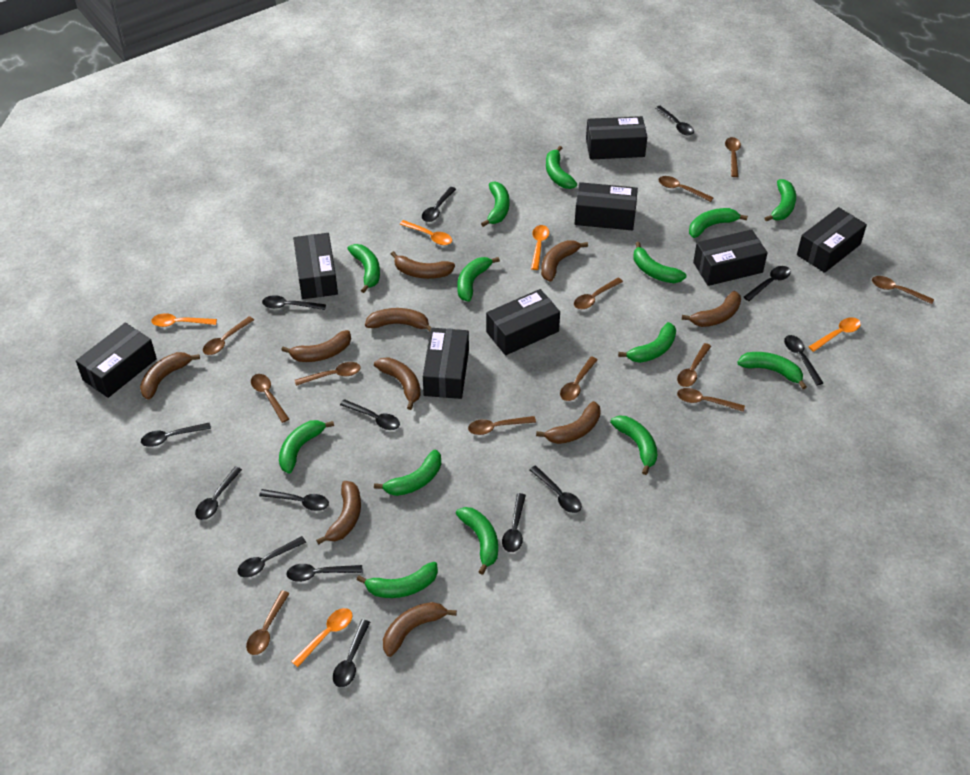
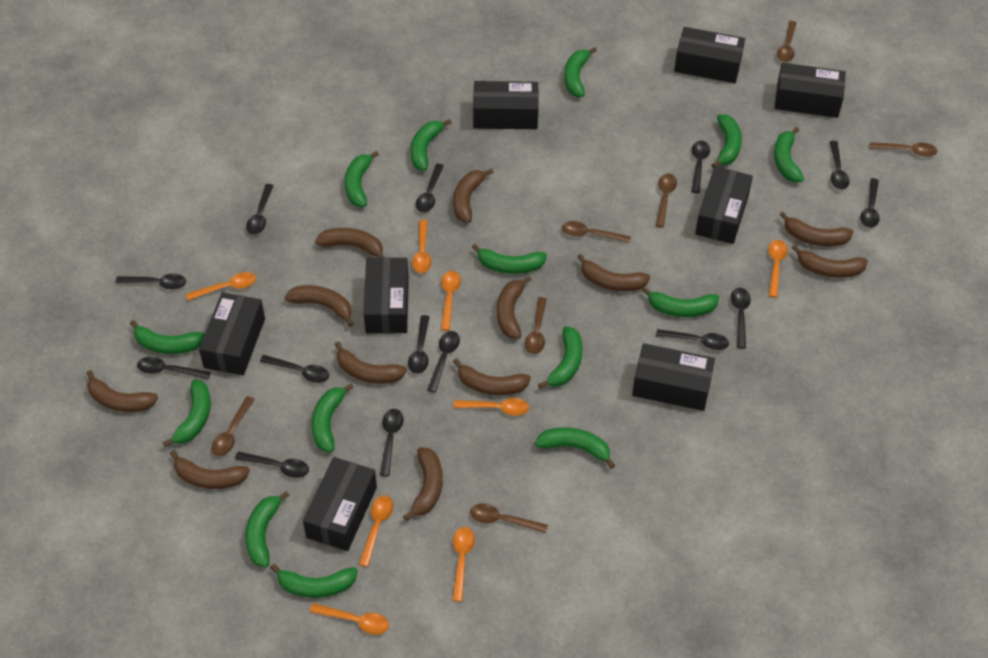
brown banana: 10 -> 12
brown spoon: 12 -> 7
orange spoon: 5 -> 8

